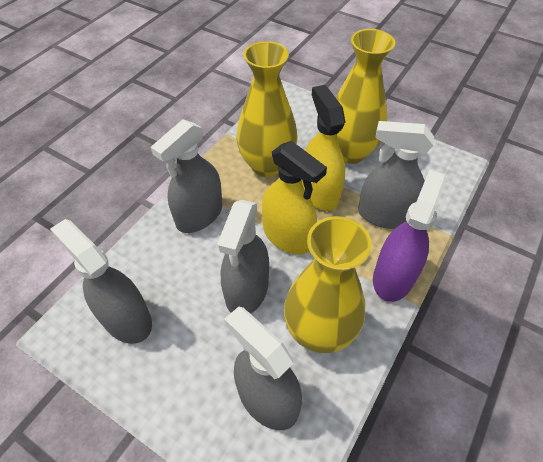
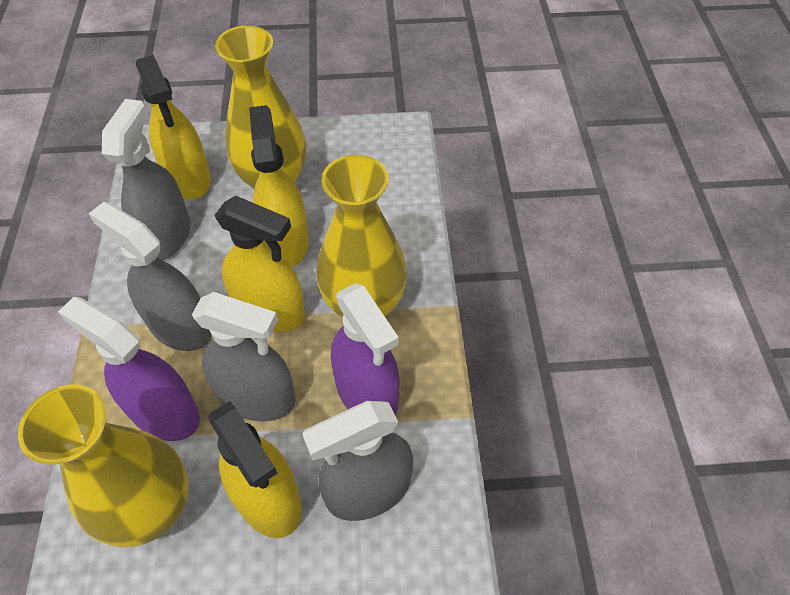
grey spray bottle: 5 -> 4
purple spray bottle: 1 -> 2
yellow spray bottle: 2 -> 4

